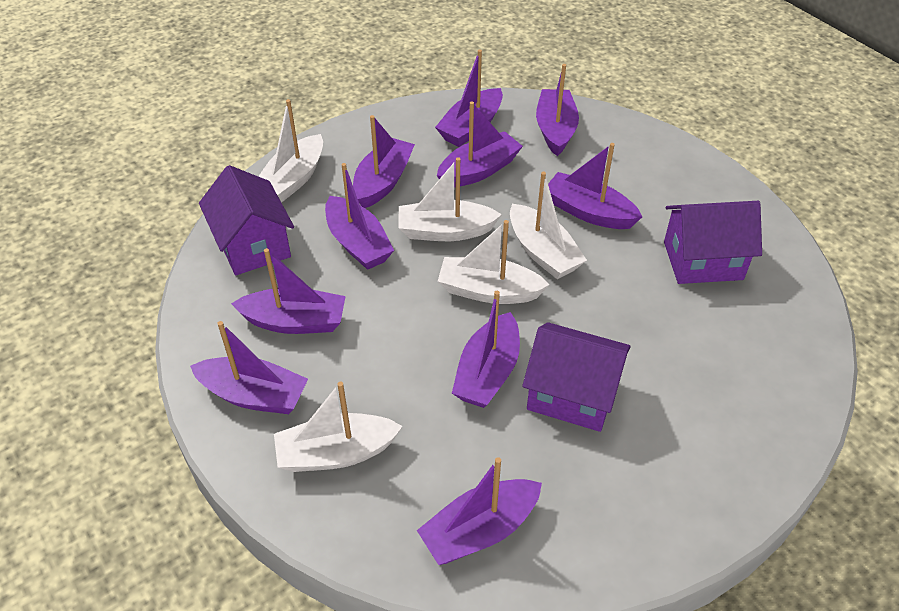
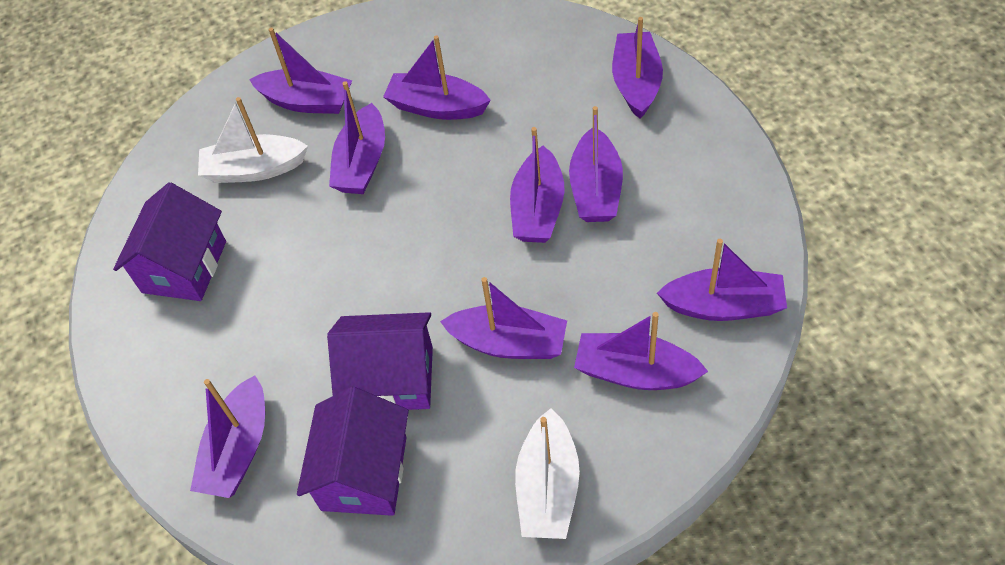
white boat: 5 -> 2

